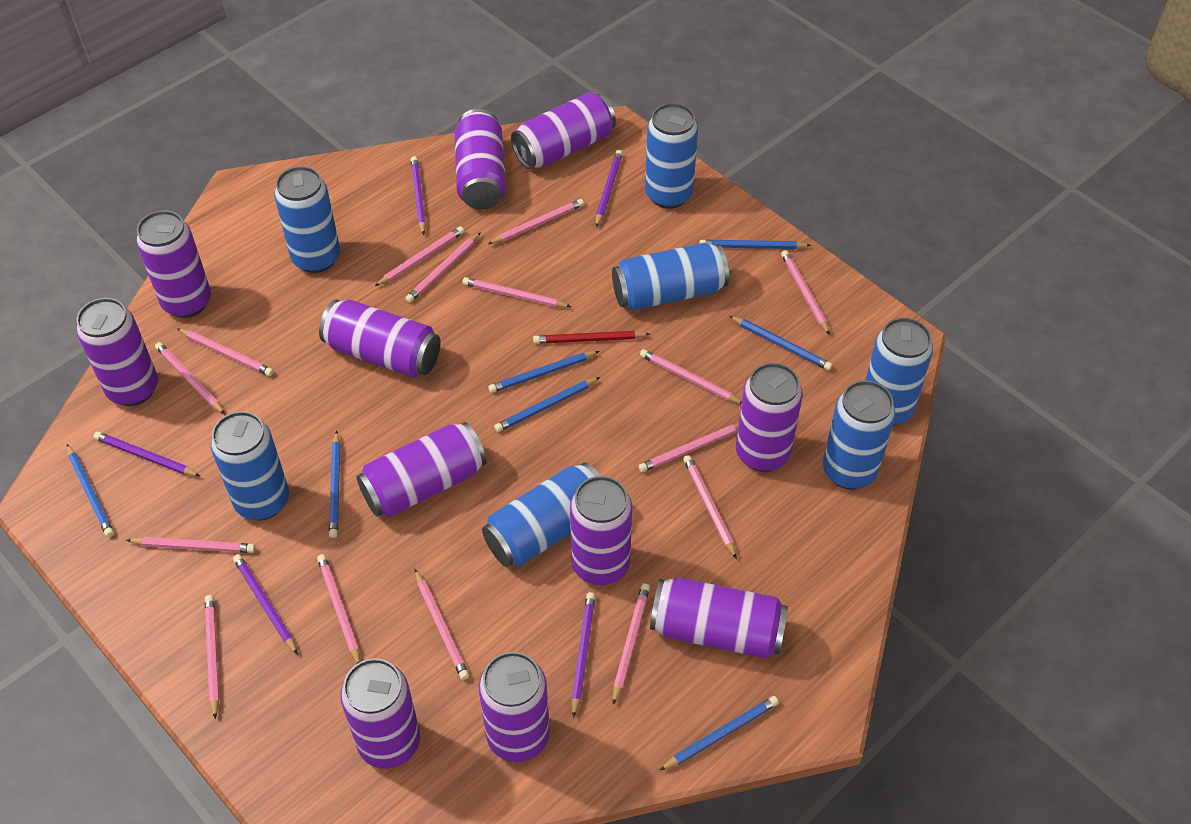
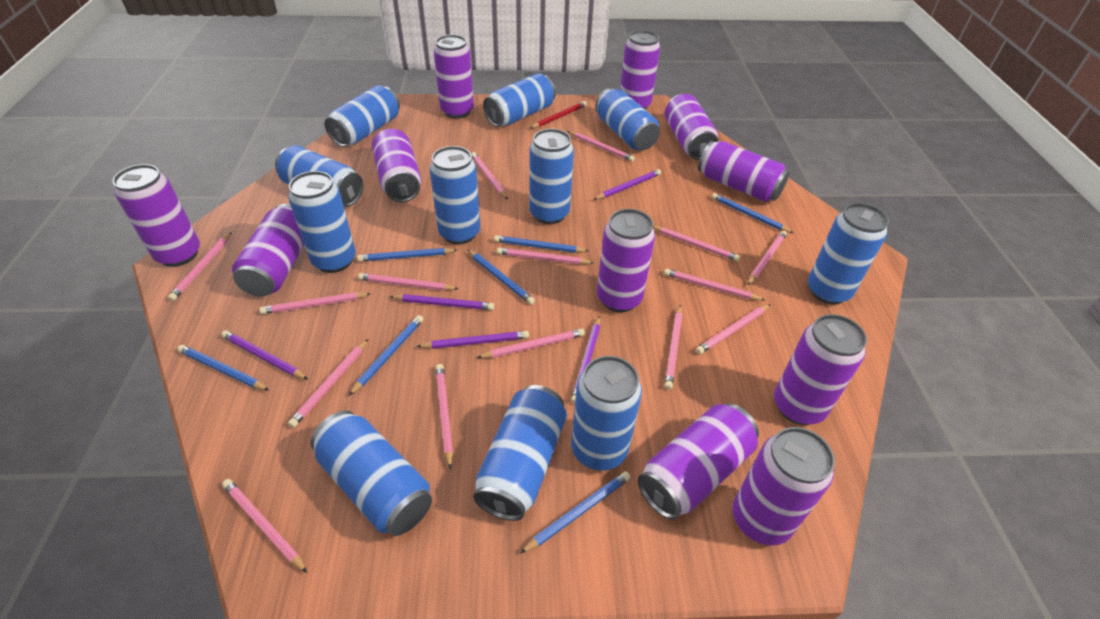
blue can: 7 -> 11

